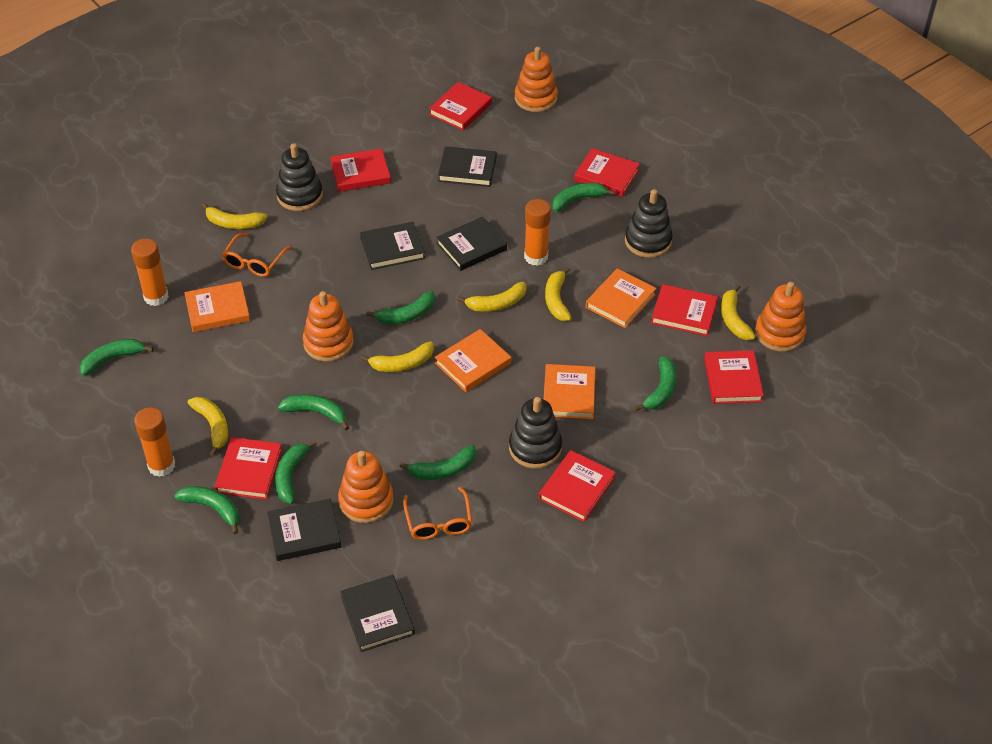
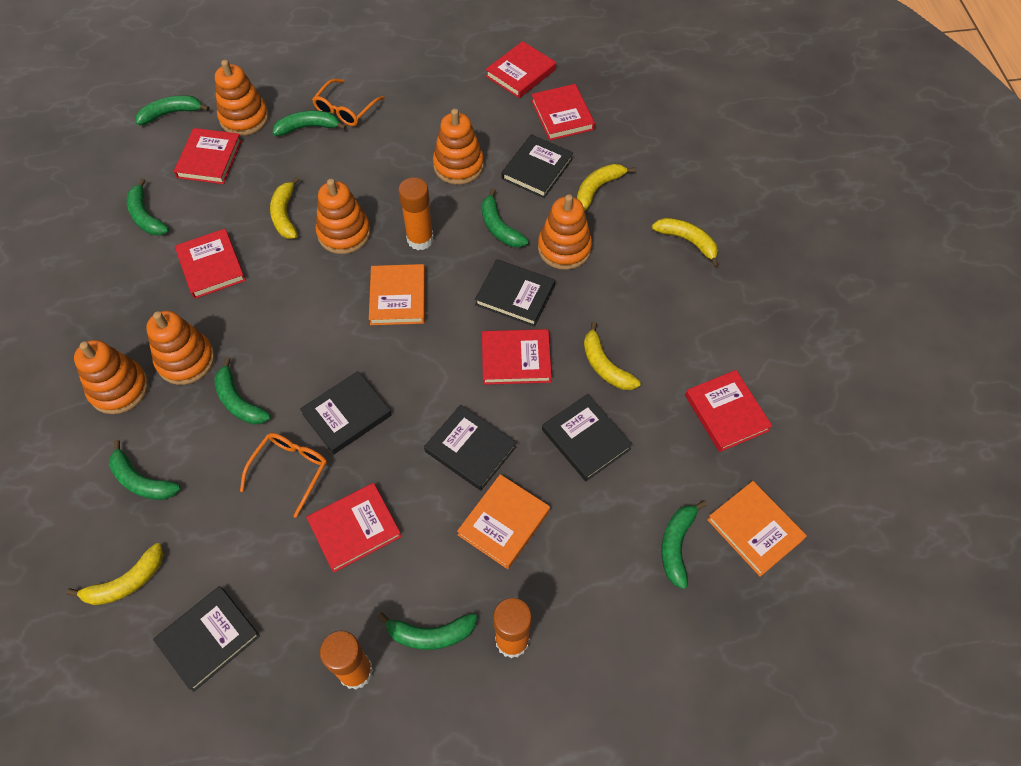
black book: 5 -> 6
black stacking toy: 3 -> 0
orange book: 4 -> 3
orange stacking toy: 4 -> 6
yellow banana: 6 -> 5

